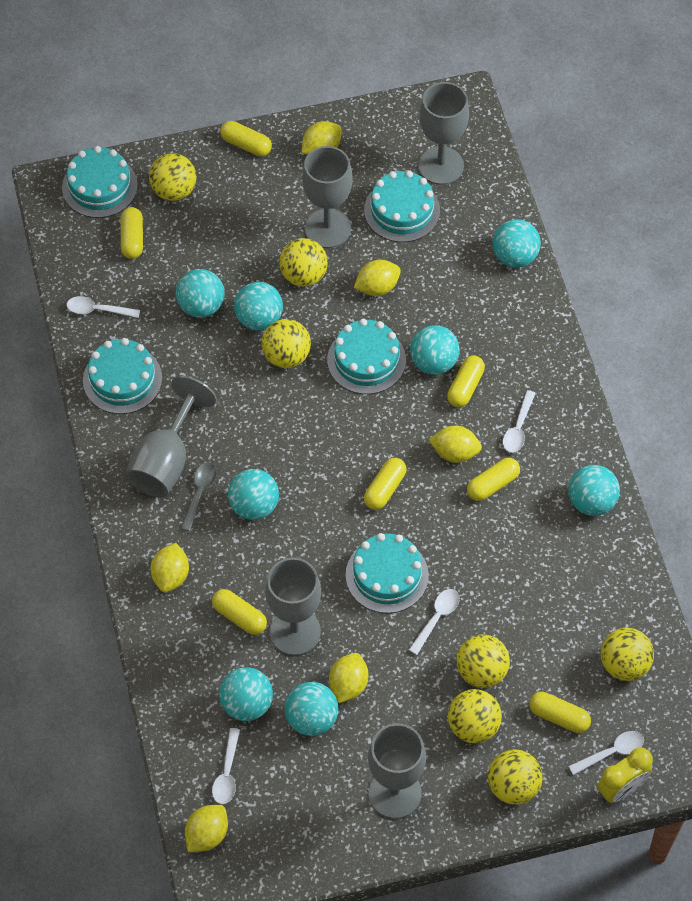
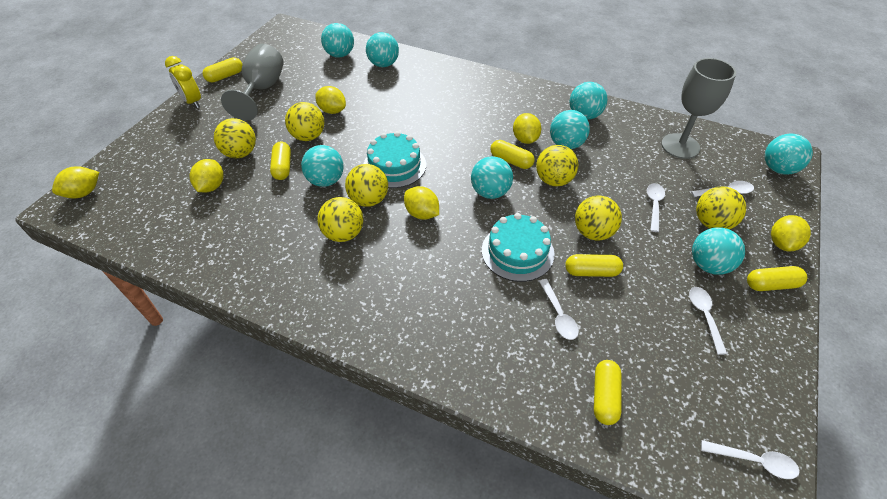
grey goblet: 5 -> 2
grey spoon: 1 -> 0
turquoise cake: 5 -> 2
yellow capsule: 7 -> 6

